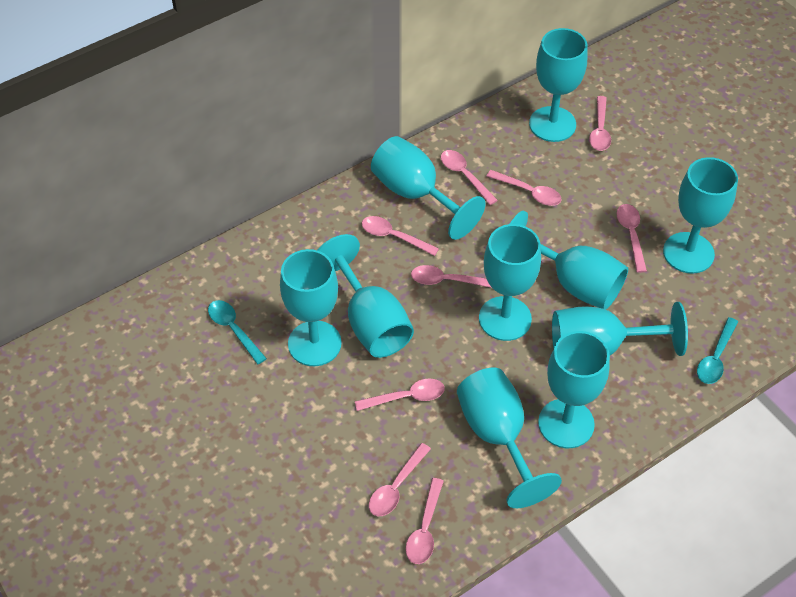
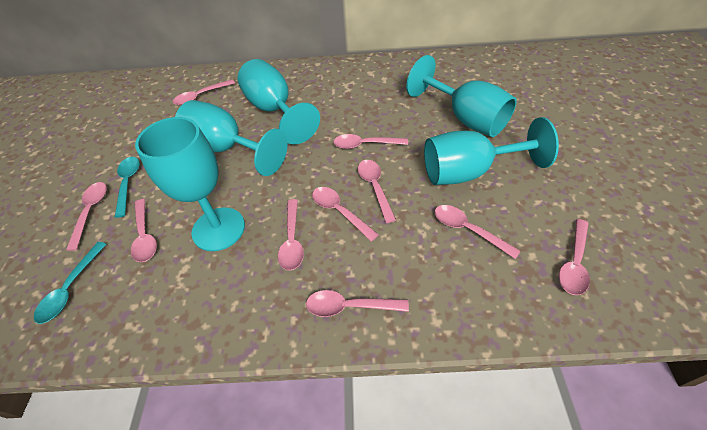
pink spoon: 9 -> 10
turquoise goblet: 10 -> 5

